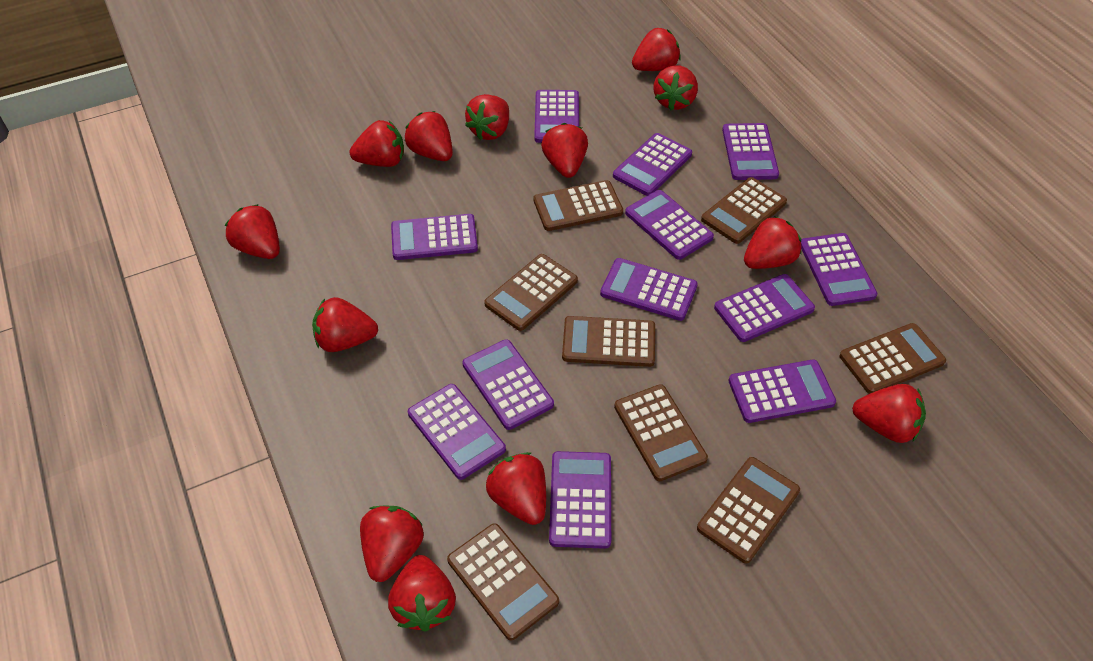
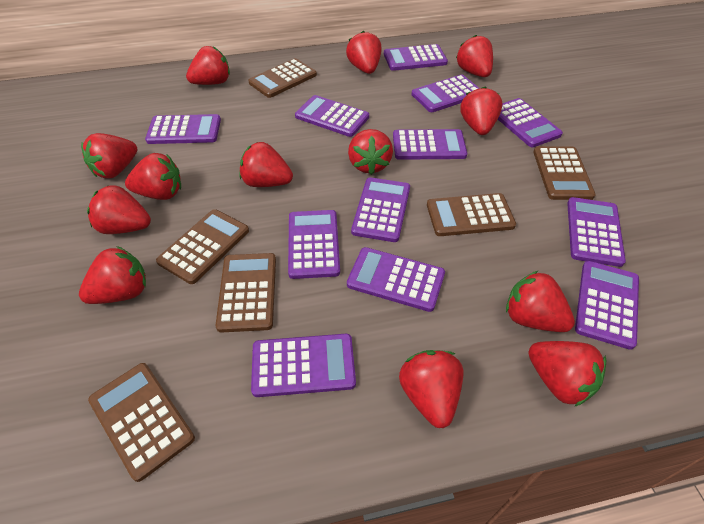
brown calculator: 8 -> 6

